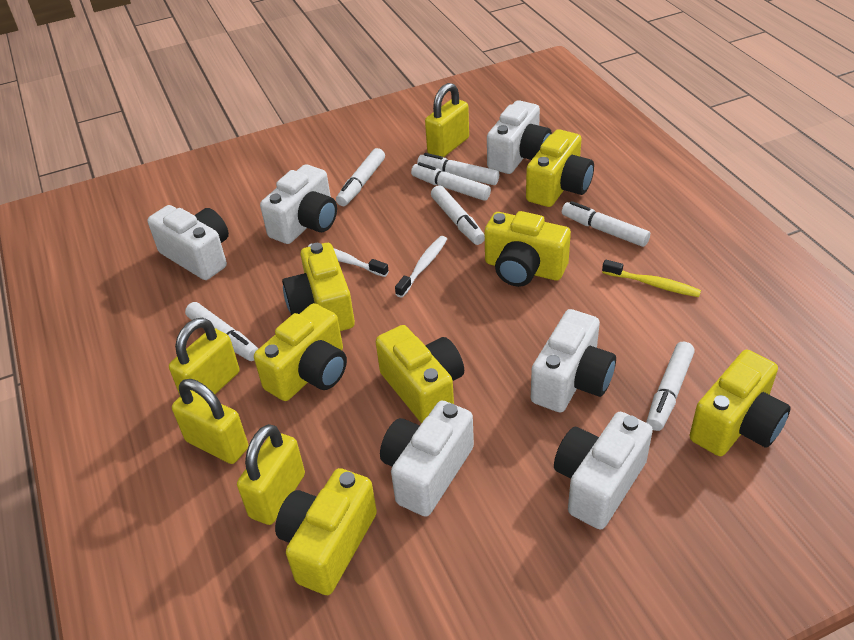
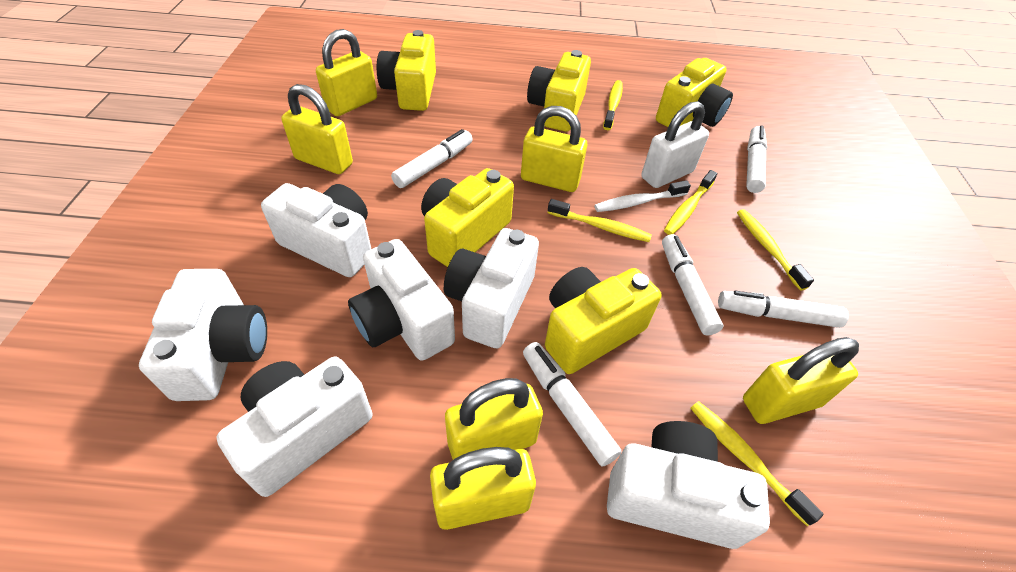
white marker: 7 -> 5
white padlock: 0 -> 1
white toothbrush: 2 -> 1
yellow camera: 7 -> 5
yellow padlock: 4 -> 6
yellow toothbrush: 1 -> 5

